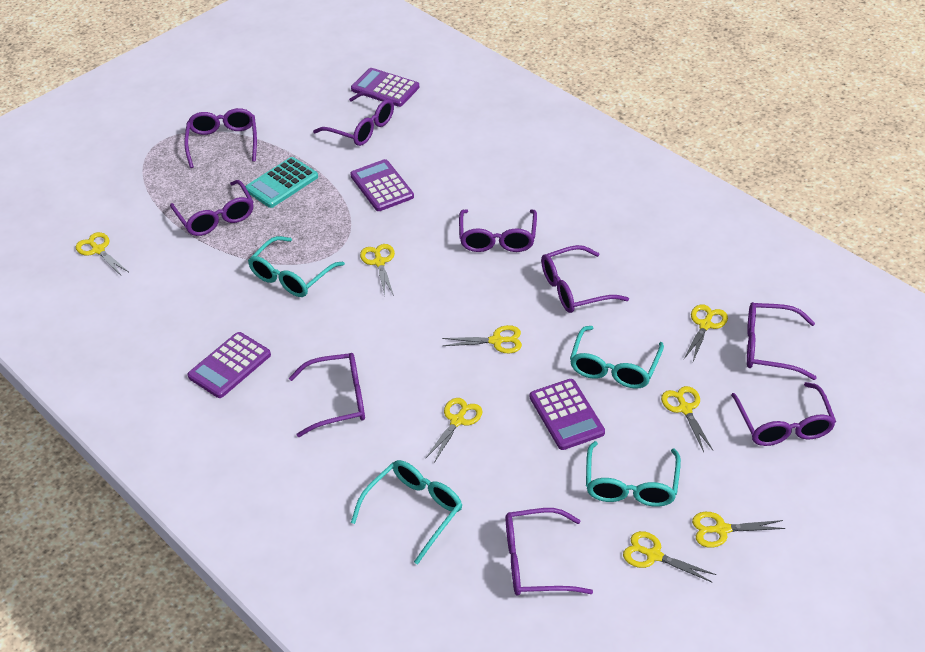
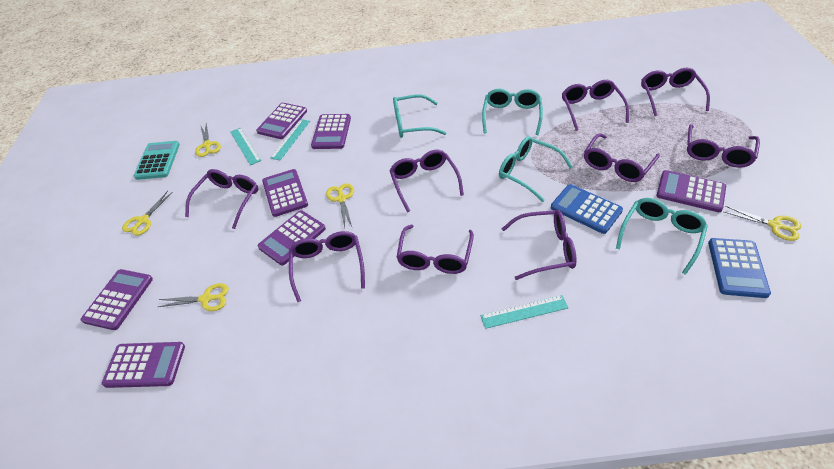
blue calculator: 0 -> 2
purple calculator: 4 -> 7
turquoise ruler: 0 -> 3
yellow scissors: 8 -> 5

